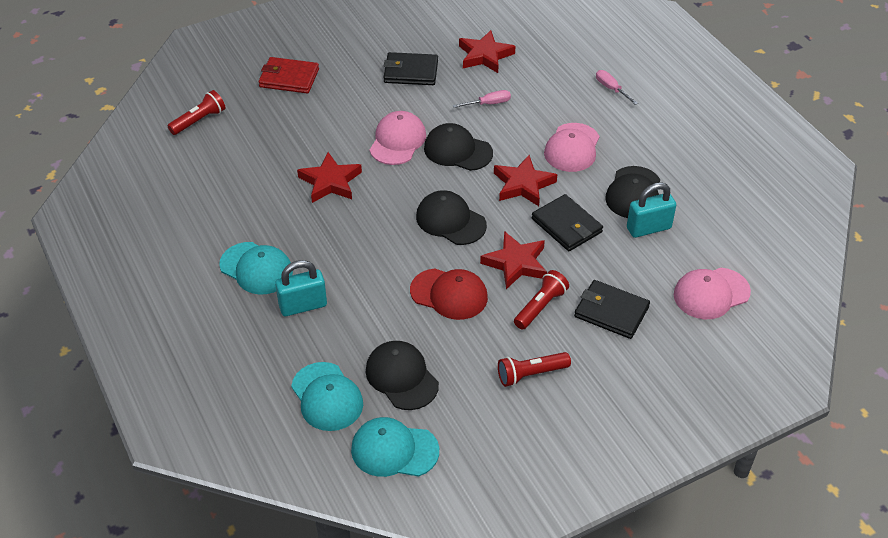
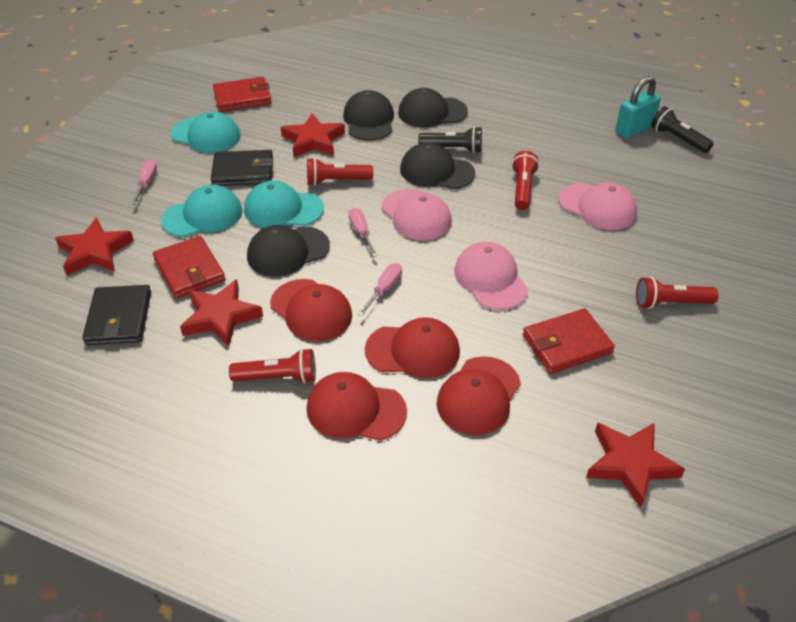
black flashlight: 0 -> 2
black wallet: 3 -> 2
pink screwdriver: 2 -> 3
red cap: 1 -> 4
red flashlight: 3 -> 4
red wallet: 1 -> 3
turquoise padlock: 2 -> 1

